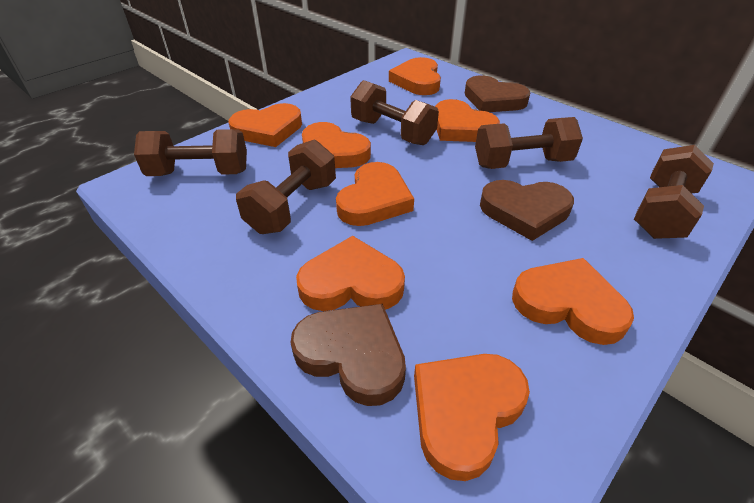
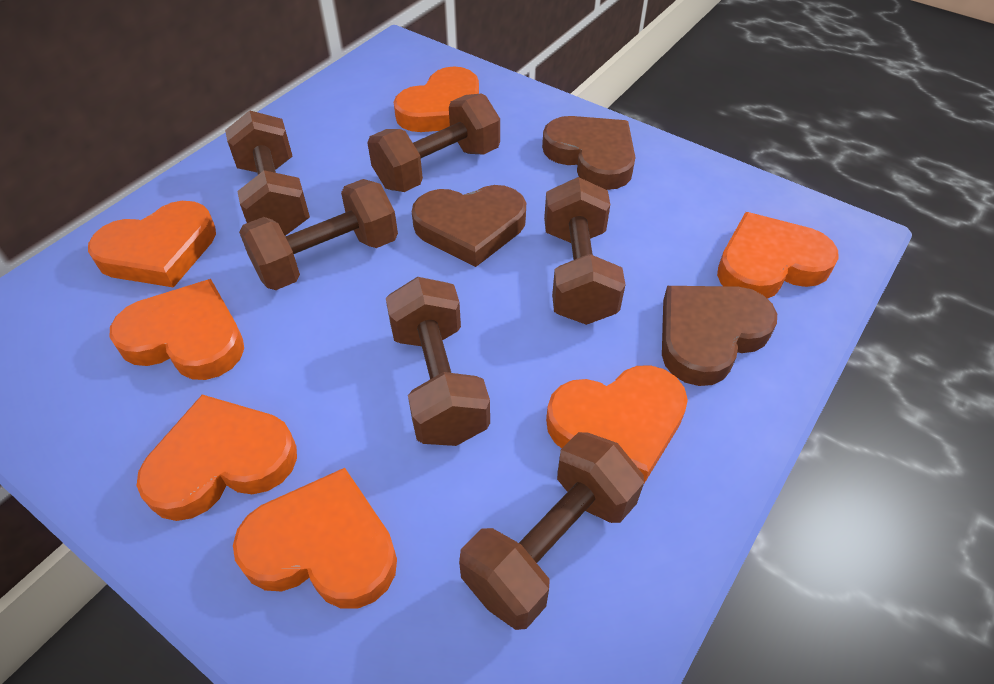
brown dumbbell: 5 -> 6
orange heart: 8 -> 7

